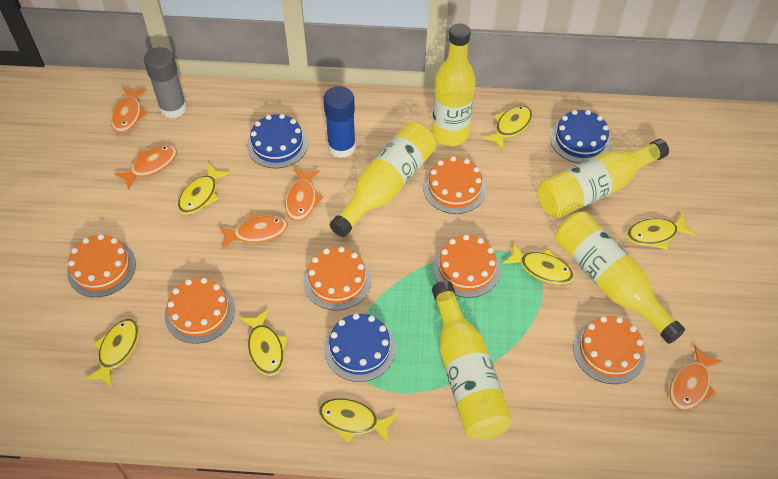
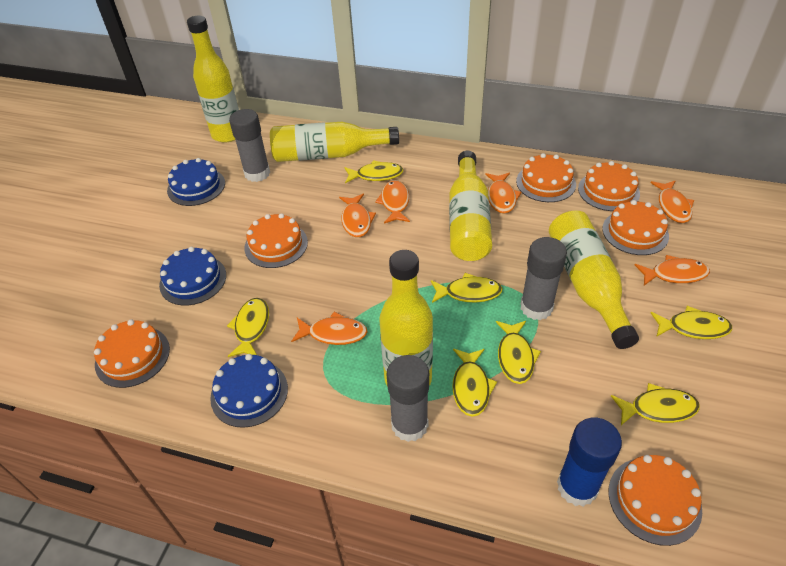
grey glue stick: 1 -> 3
orange fish: 5 -> 6

